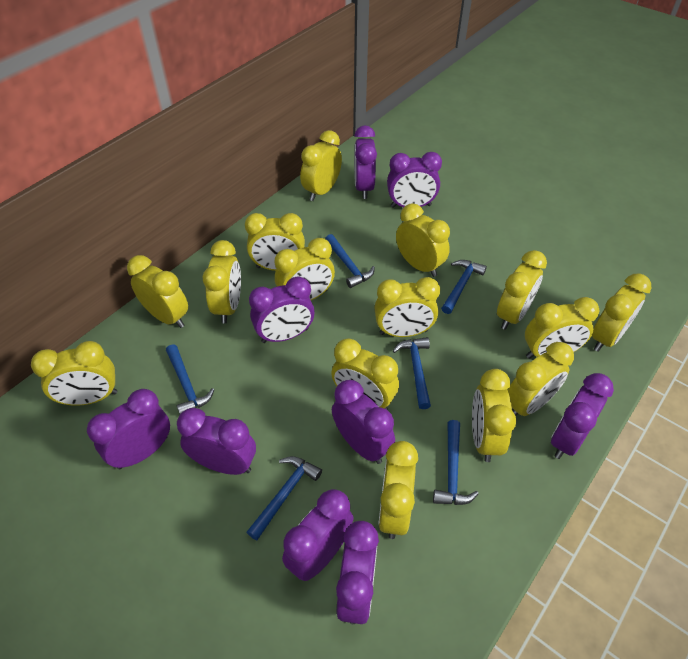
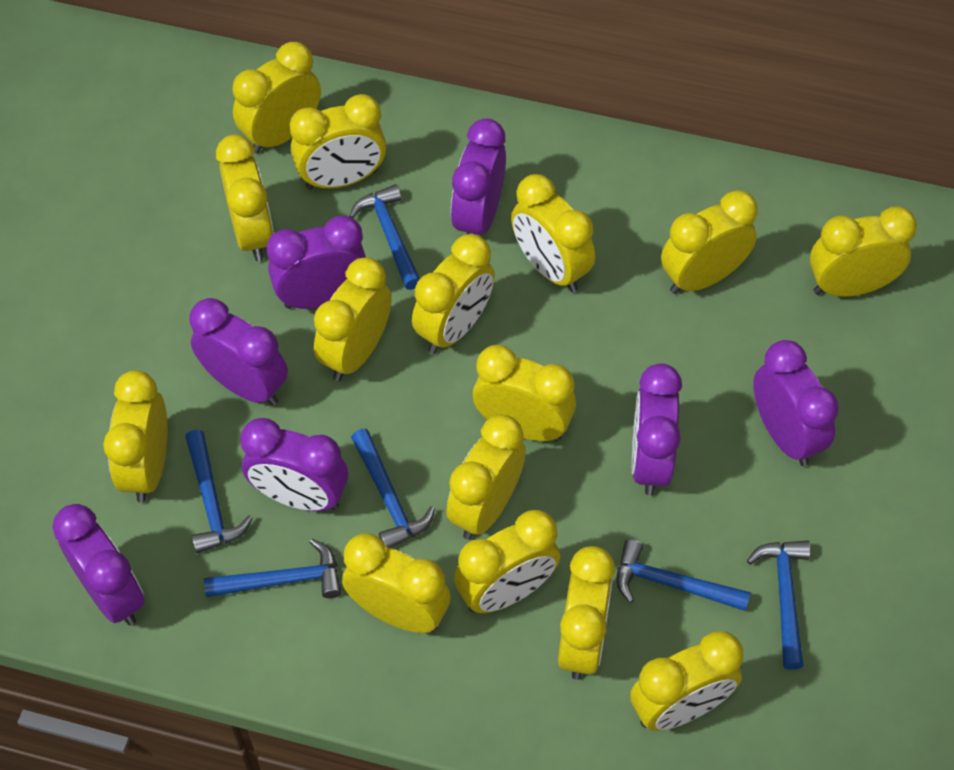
purple clock: 9 -> 7

